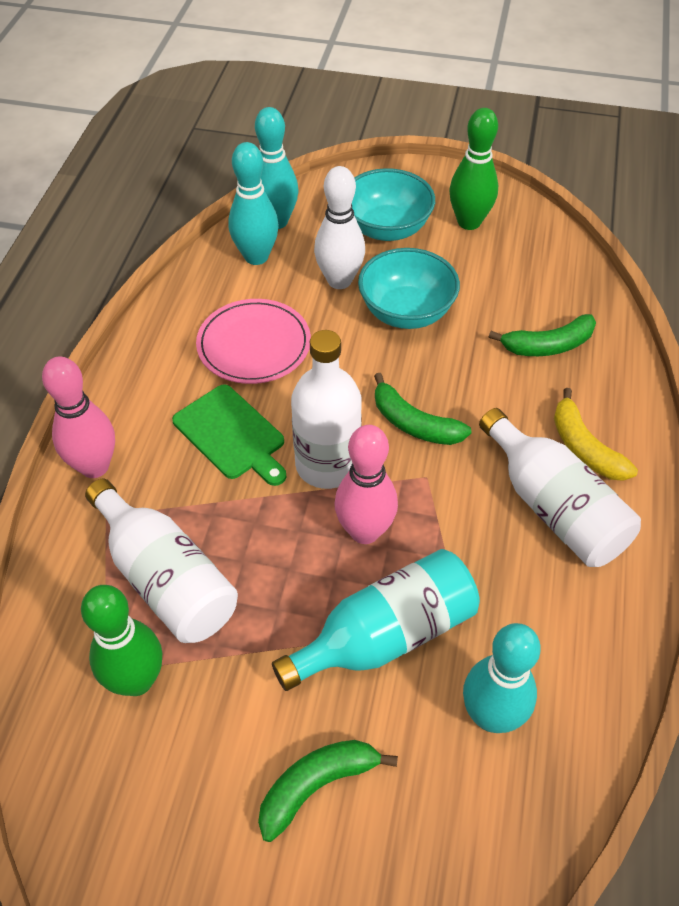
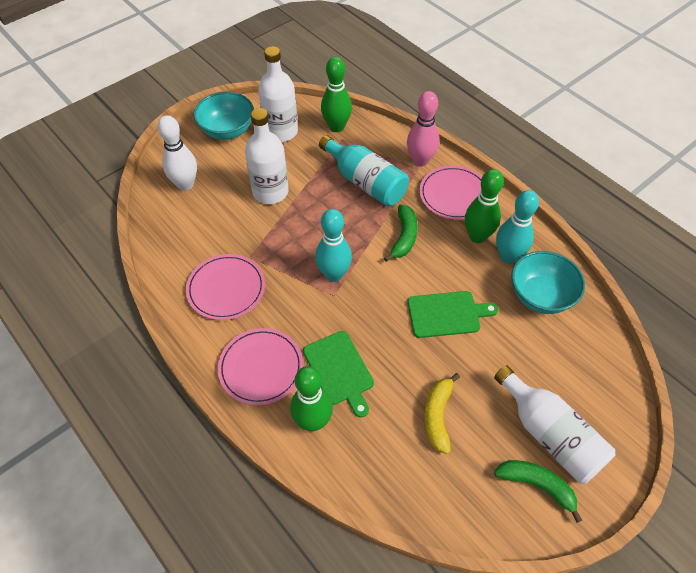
green banana: 3 -> 2
green bowling pin: 2 -> 3
green cutting board: 1 -> 2
pink bowling pin: 2 -> 1
pink plate: 1 -> 3
turquoise bowling pin: 3 -> 2

